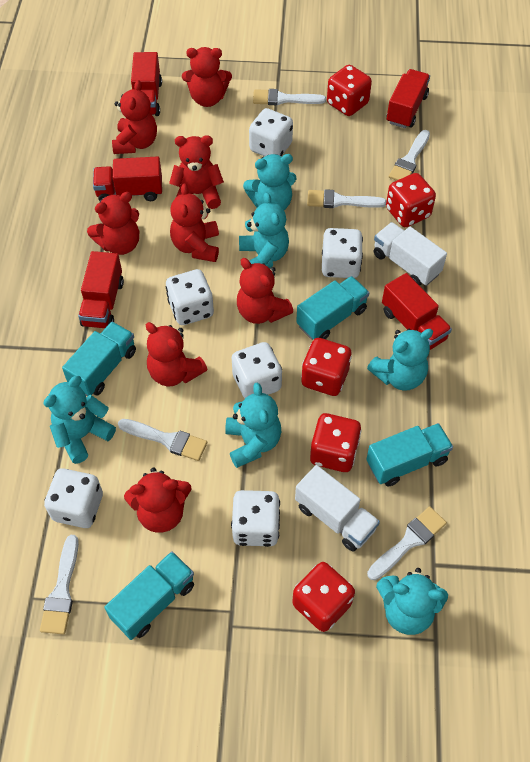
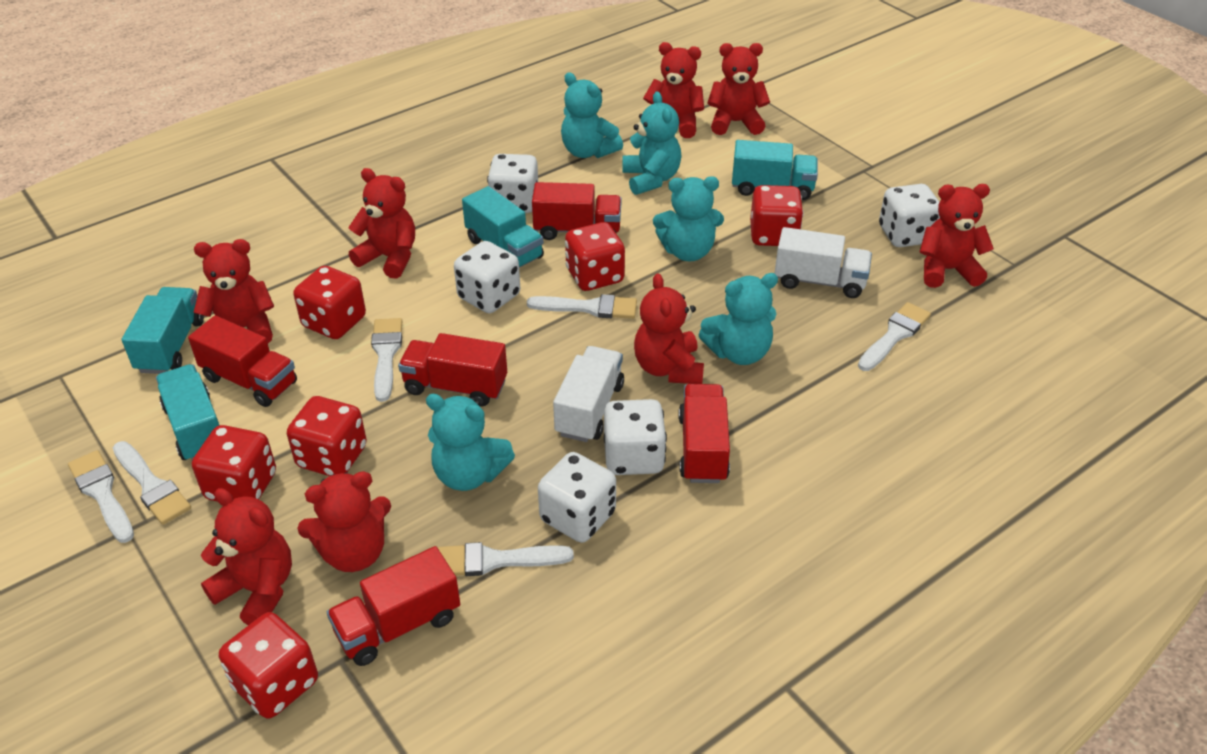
red dice: 5 -> 6
turquoise teddy bear: 6 -> 5
white dice: 6 -> 5

